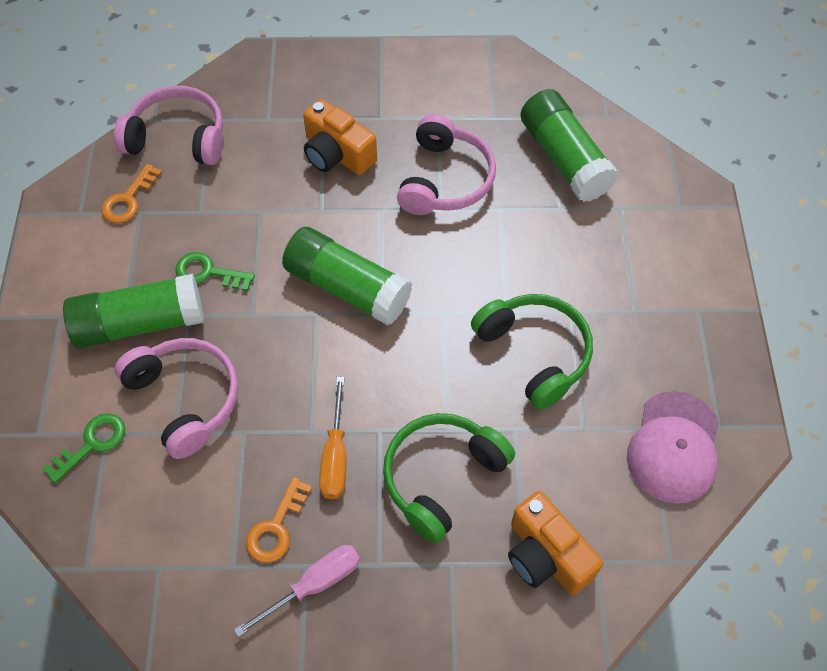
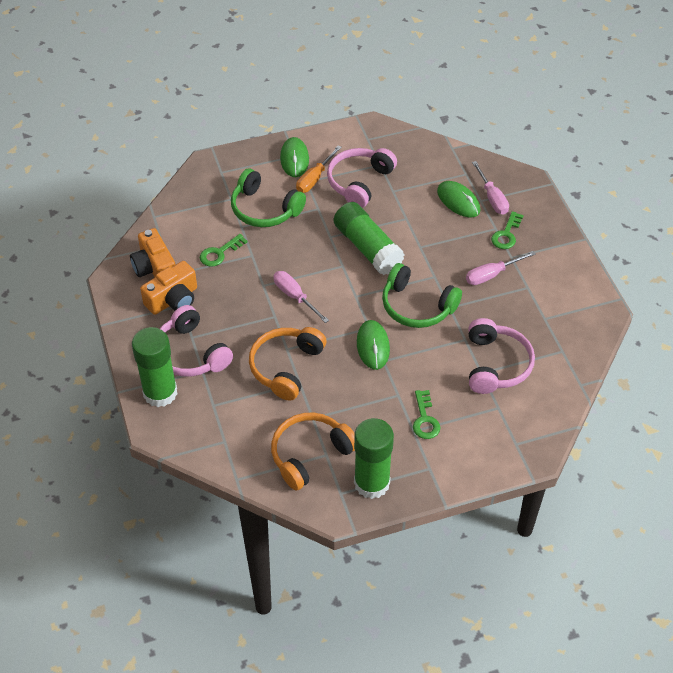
green key: 2 -> 3
green mouse: 0 -> 3
orange headphones: 0 -> 2
orange key: 2 -> 0
pink cap: 1 -> 0
pink screwdriver: 1 -> 3

